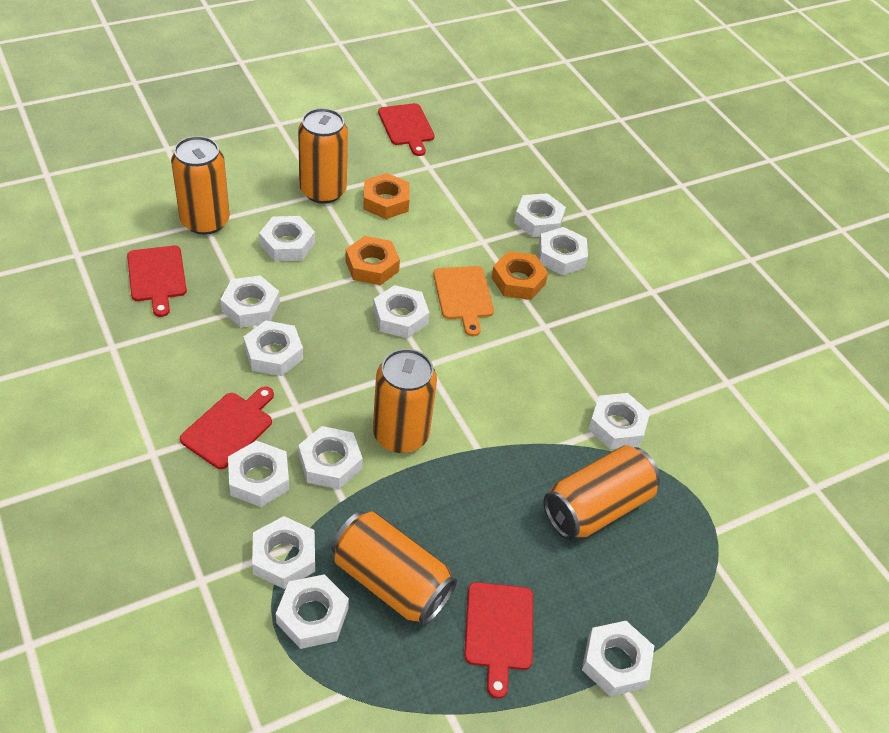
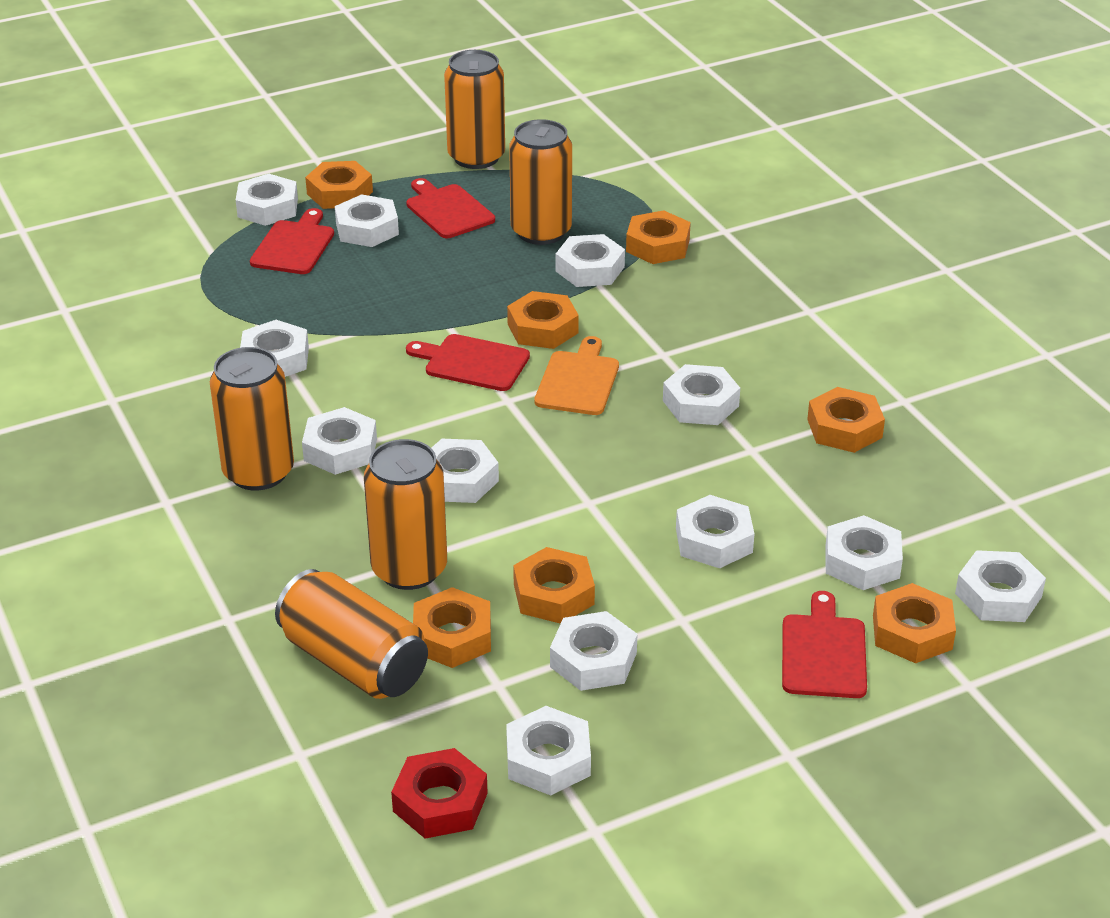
orange nut: 3 -> 7
red nut: 0 -> 1

